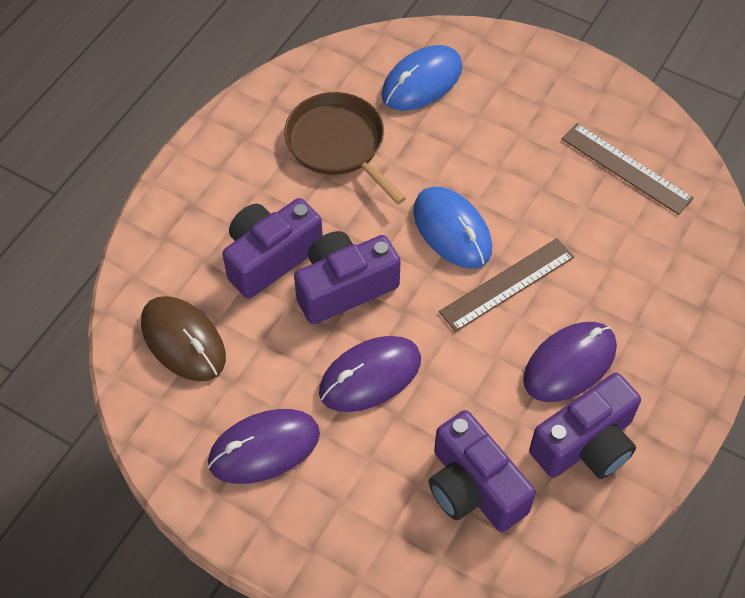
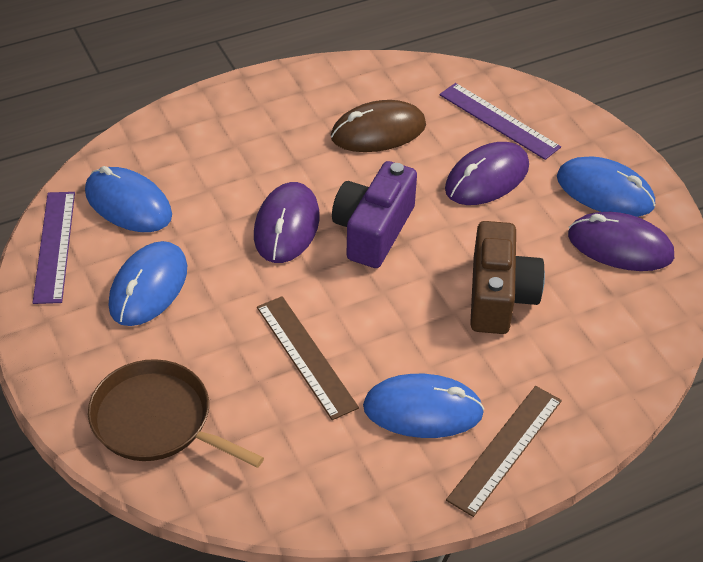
blue mouse: 2 -> 4
brown camera: 0 -> 1
purple camera: 4 -> 1
purple ruler: 0 -> 2

